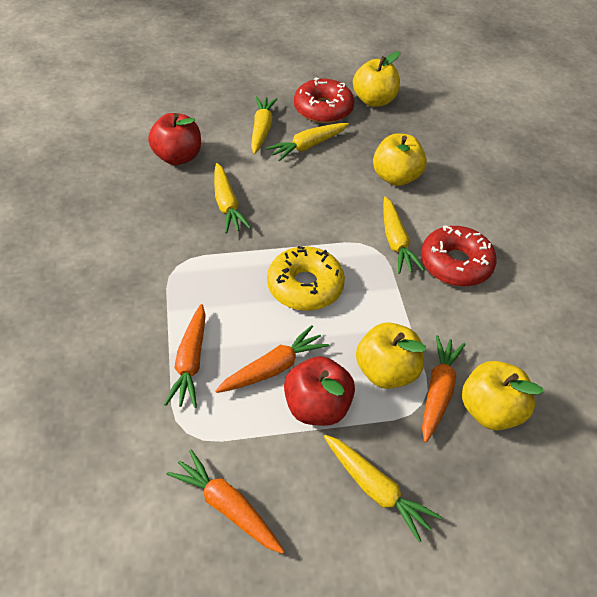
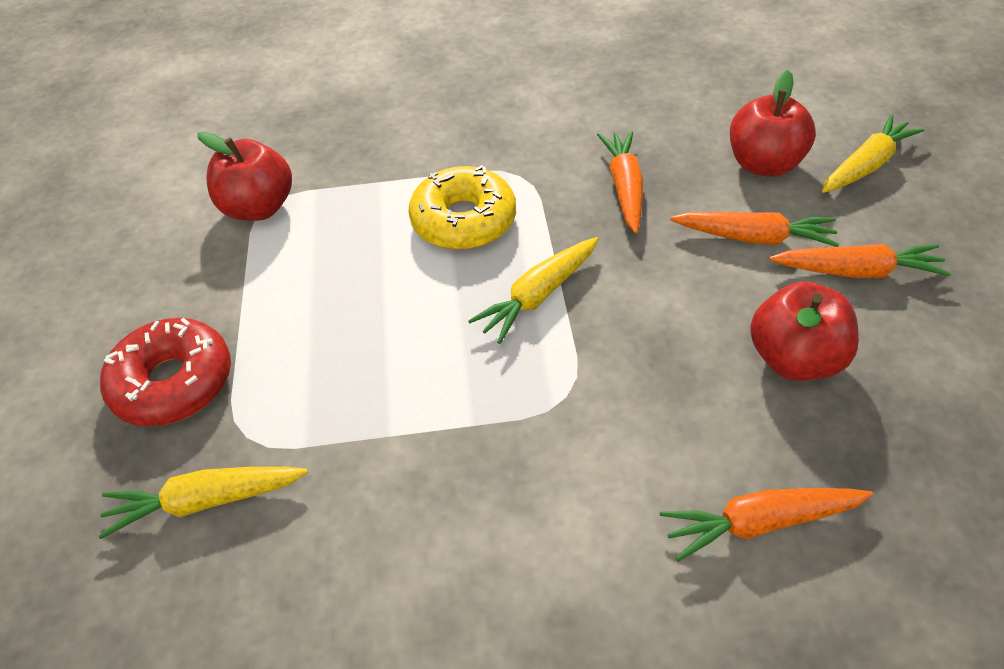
red apple: 2 -> 3
red donut: 2 -> 1
yellow apple: 4 -> 0
yellow carrot: 5 -> 3

